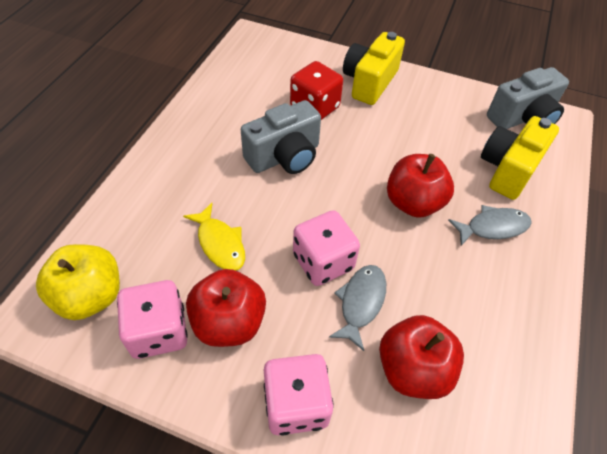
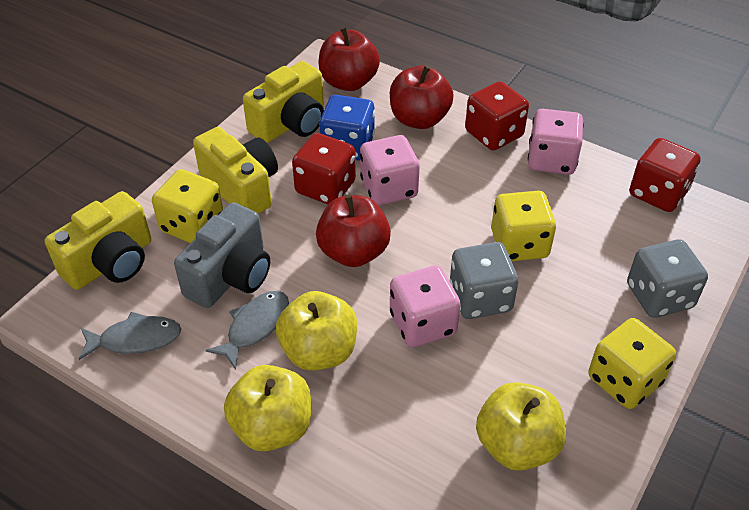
blue dice: 0 -> 1
grey camera: 2 -> 1
grey dice: 0 -> 2
red dice: 1 -> 3
yellow apple: 1 -> 3
yellow camera: 2 -> 3
yellow dice: 0 -> 3
yellow fish: 1 -> 0

